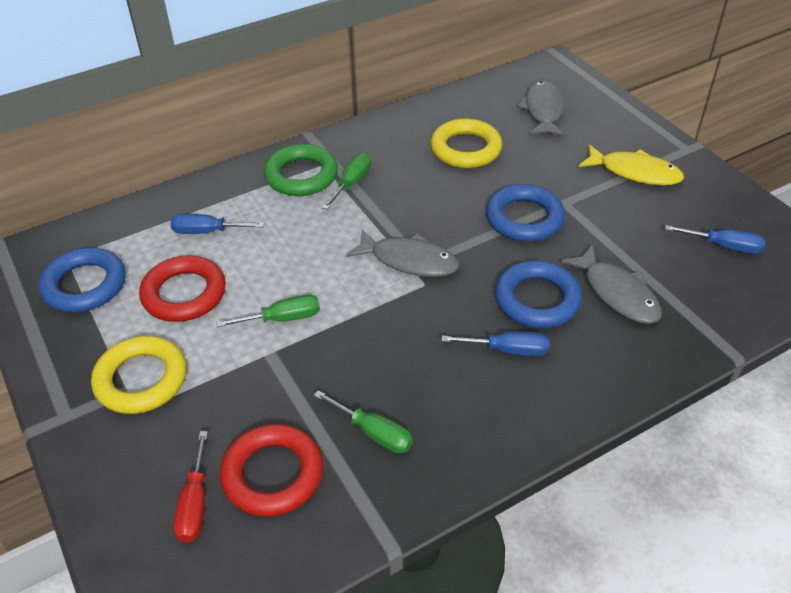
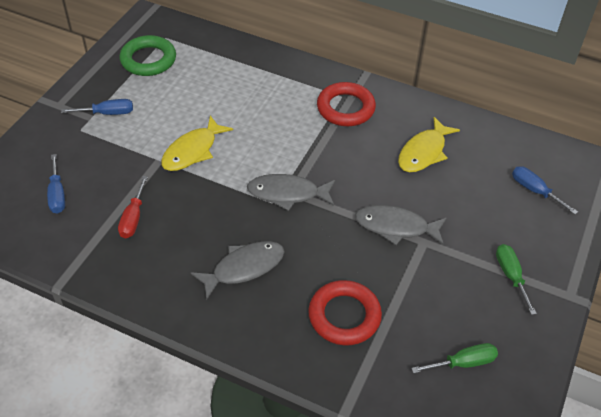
blue ring: 3 -> 0
green screwdriver: 3 -> 2
yellow fish: 1 -> 2
yellow ring: 2 -> 0

